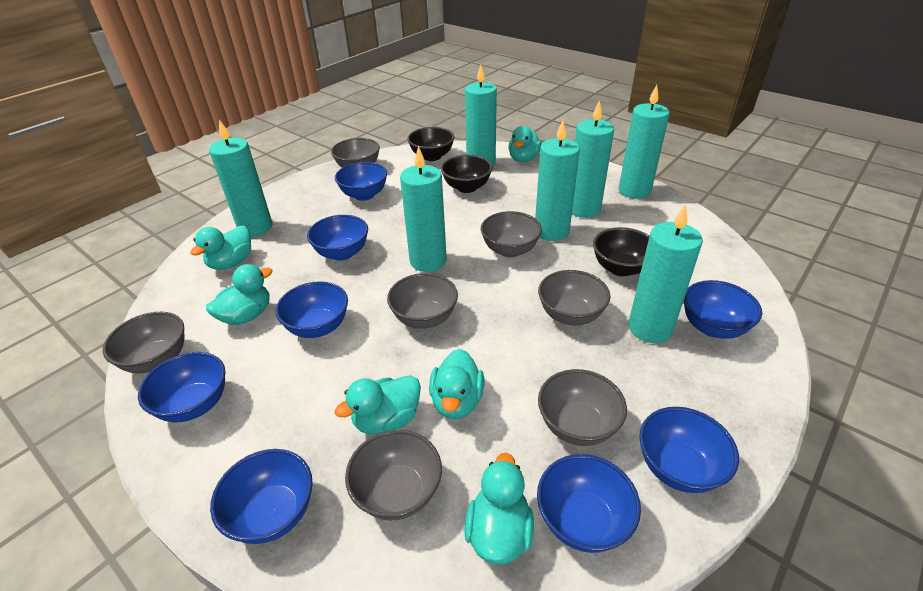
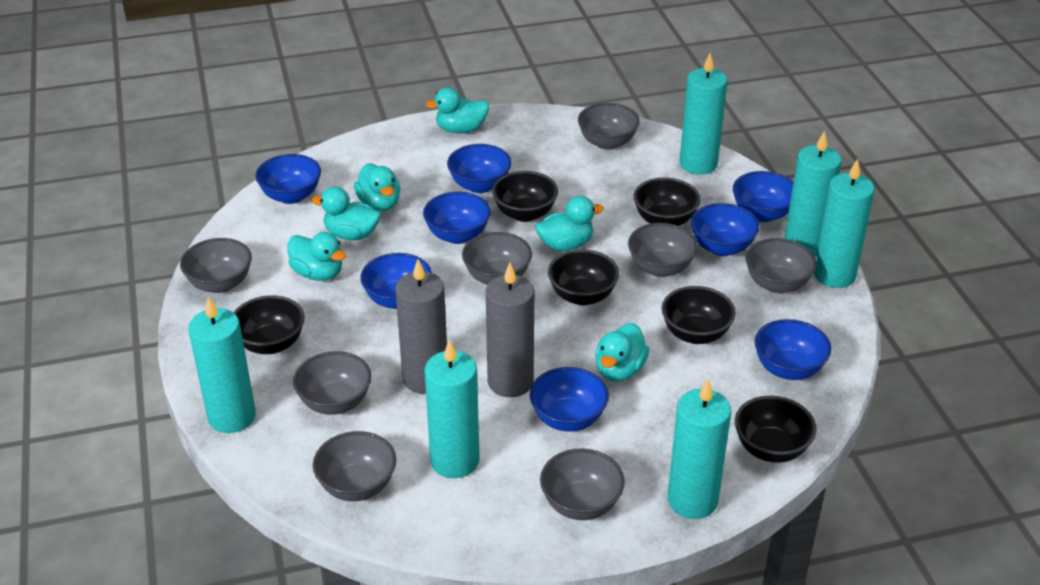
black bowl: 3 -> 6
grey bowl: 7 -> 8
grey candle: 0 -> 2
turquoise candle: 7 -> 6

